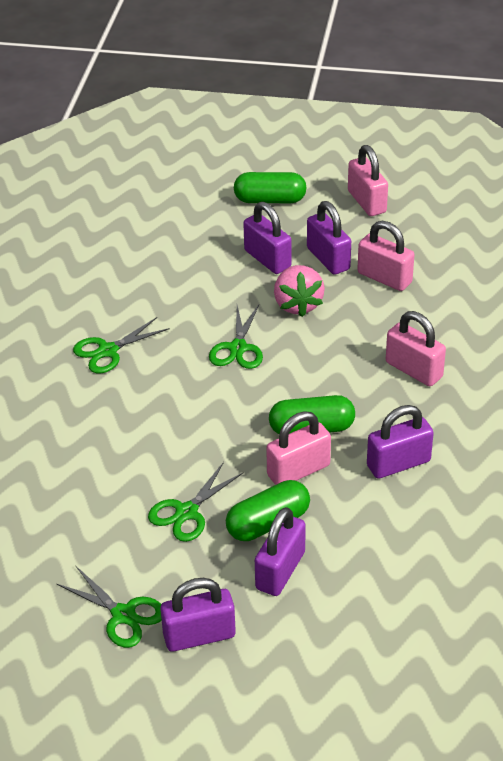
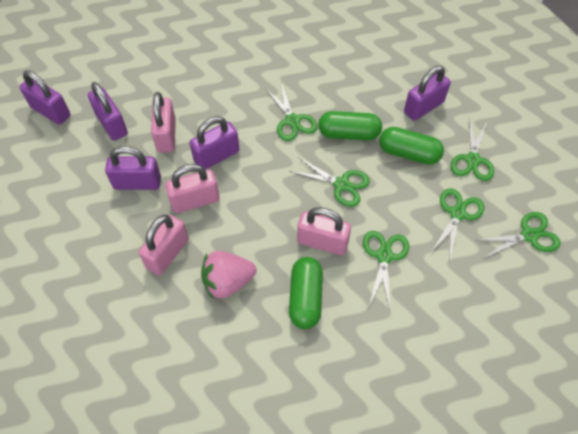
green scissors: 4 -> 6

